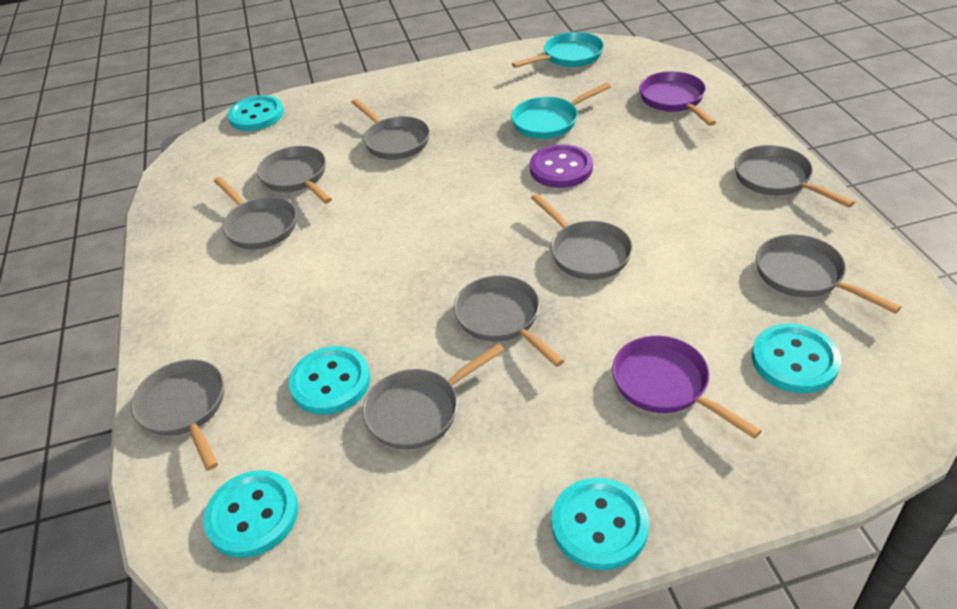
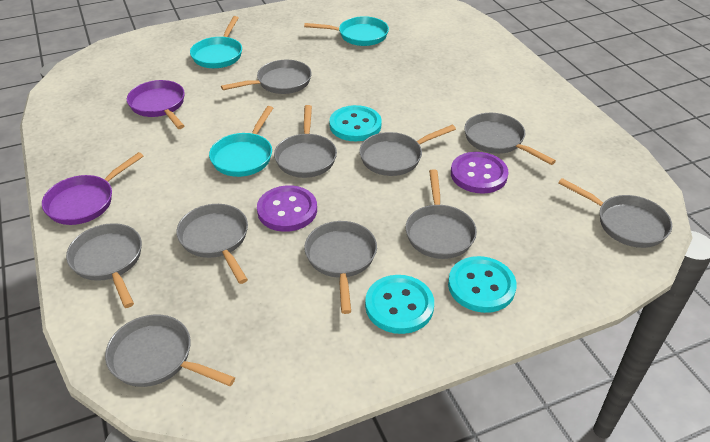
grey pan: 9 -> 10
purple button: 1 -> 2
turquoise button: 5 -> 3
turquoise pan: 2 -> 3

